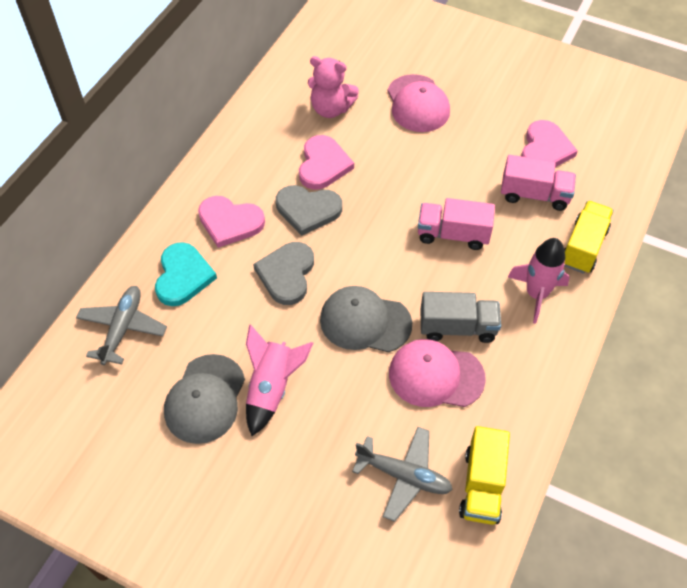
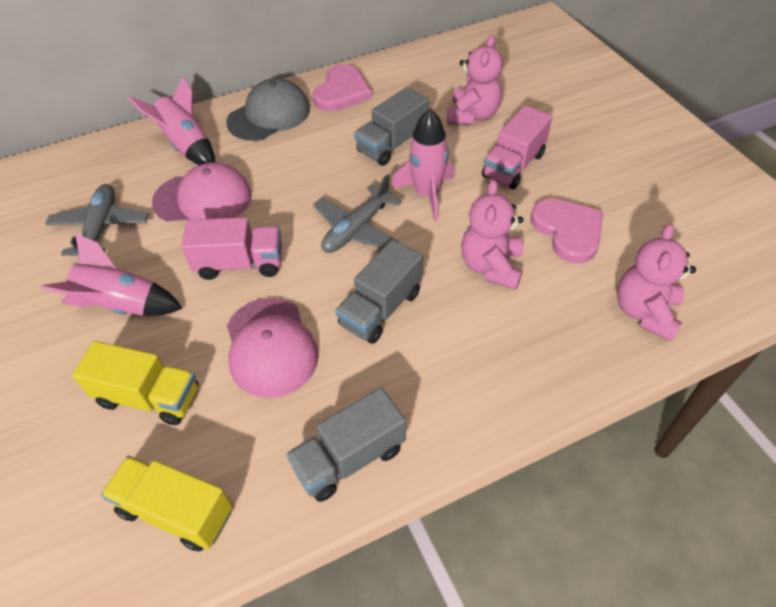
grey cap: 2 -> 1
grey heart: 2 -> 0
grey truck: 1 -> 3
pink heart: 3 -> 2
pink rocket: 2 -> 3
pink teddy bear: 1 -> 3
turquoise heart: 1 -> 0

